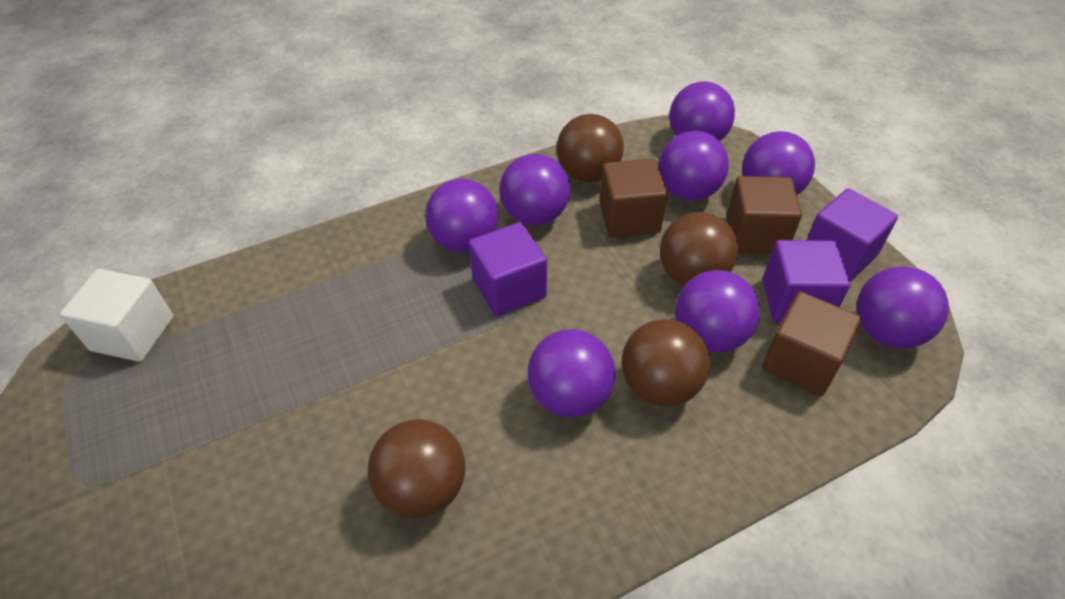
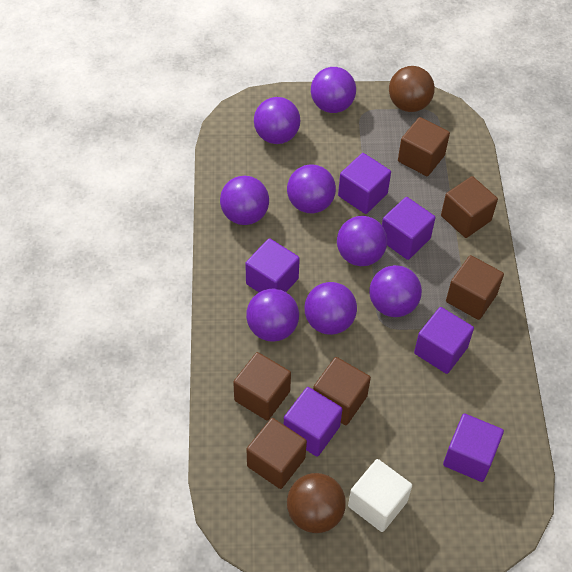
brown ball: 4 -> 2
brown cube: 3 -> 6
purple cube: 3 -> 6

